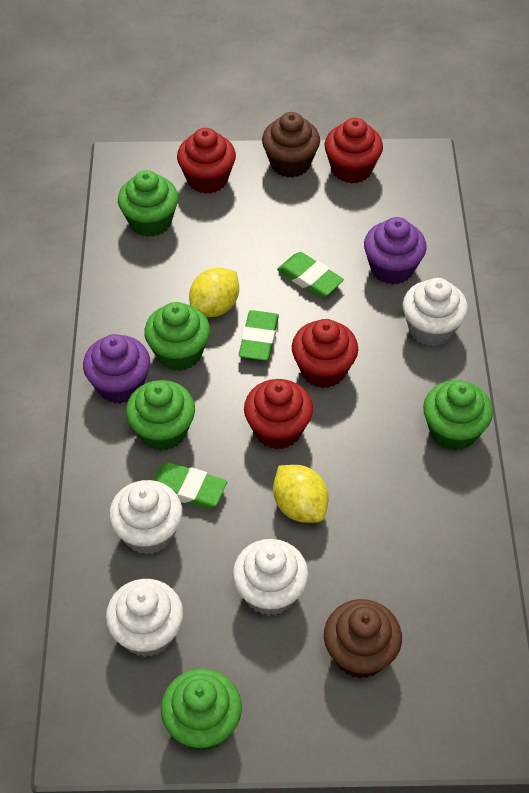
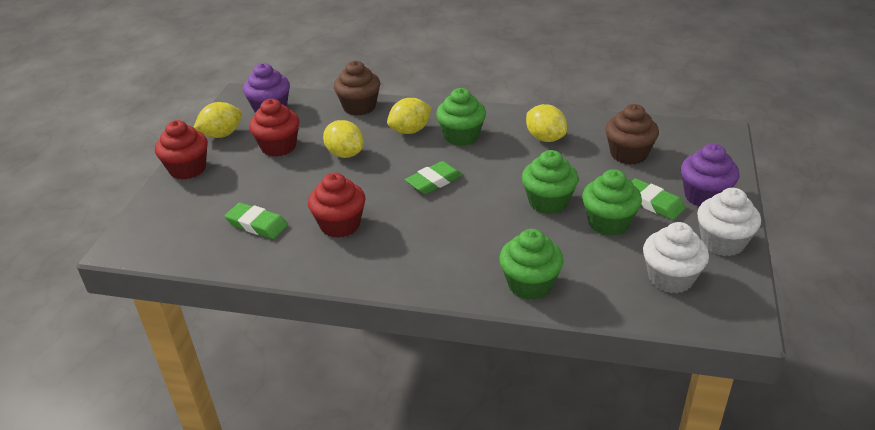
green cupcake: 5 -> 4
red cupcake: 4 -> 3
white cupcake: 4 -> 2
yellow lemon: 2 -> 4

